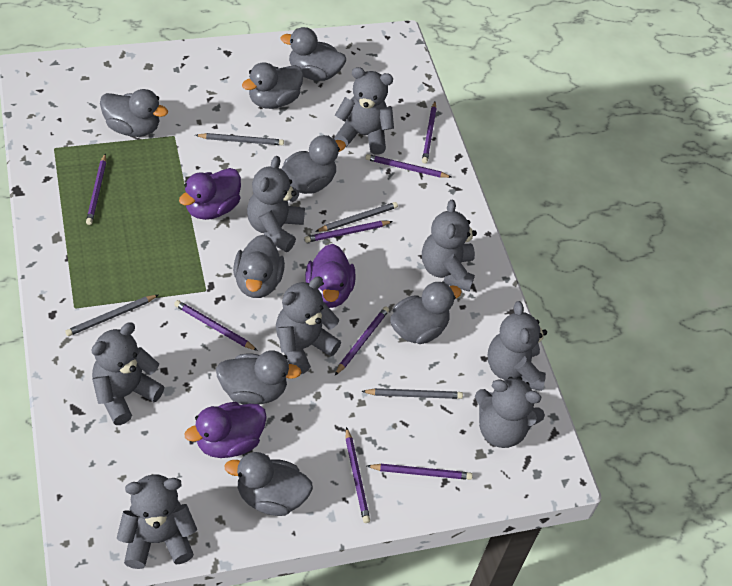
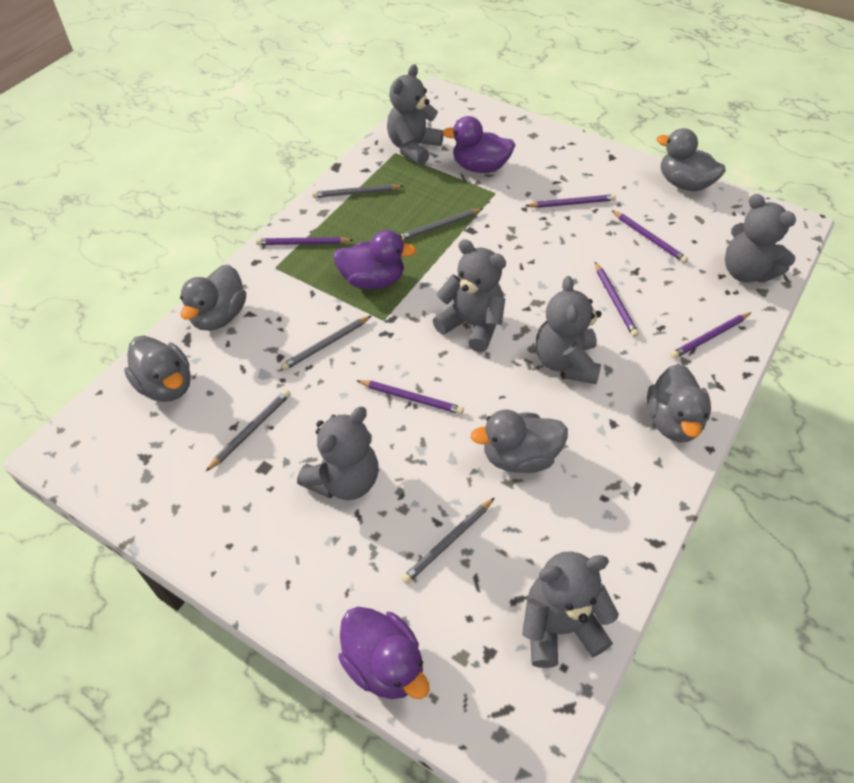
grey duck: 8 -> 5
grey pencil: 4 -> 5
grey teddy bear: 8 -> 6
purple pencil: 8 -> 6

